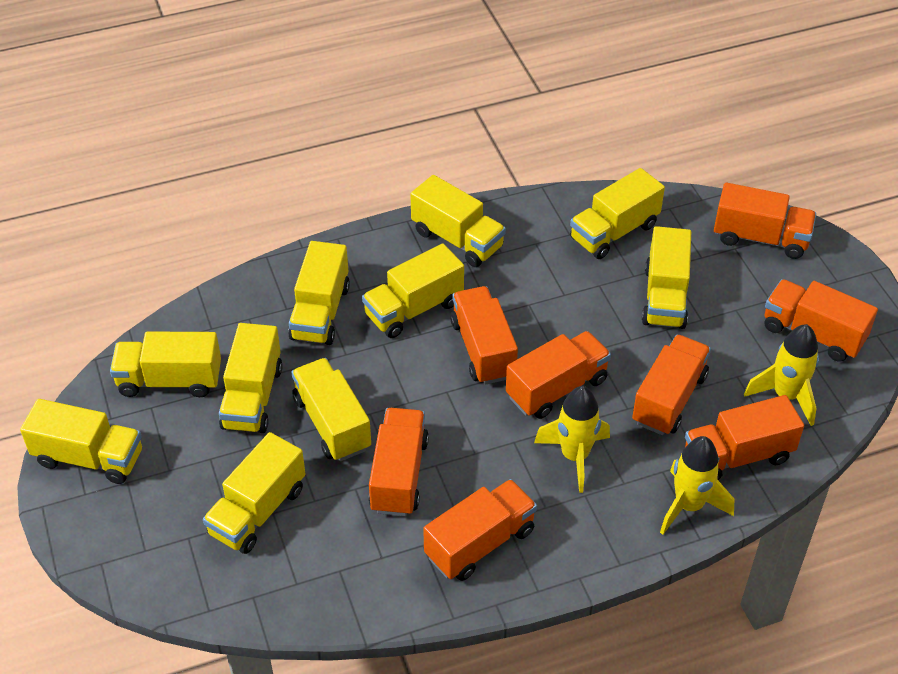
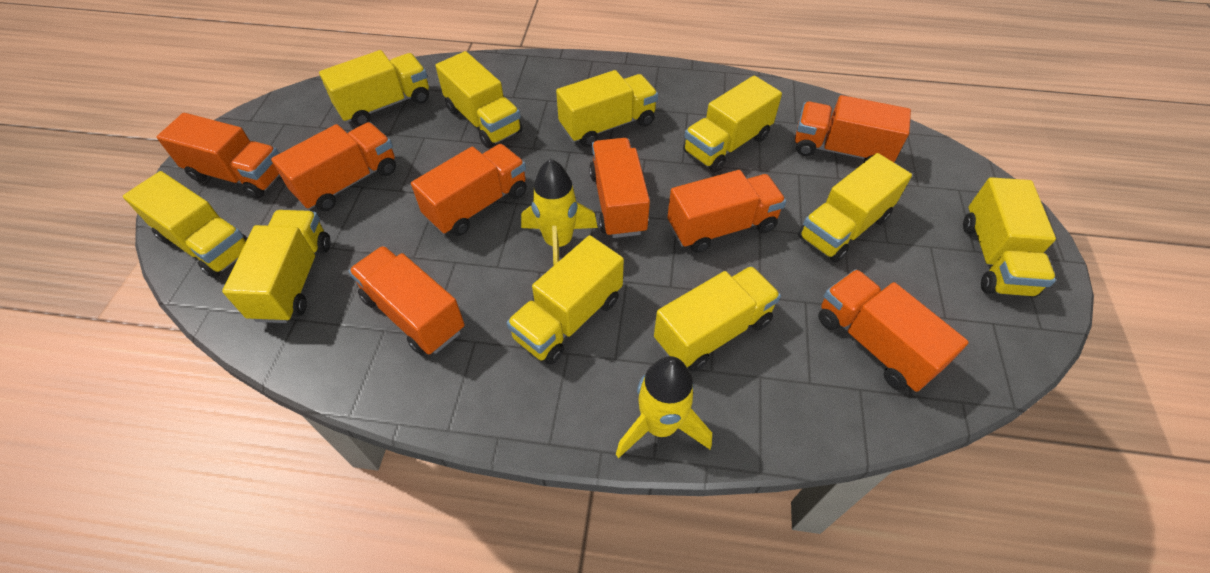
yellow rocket: 3 -> 2

